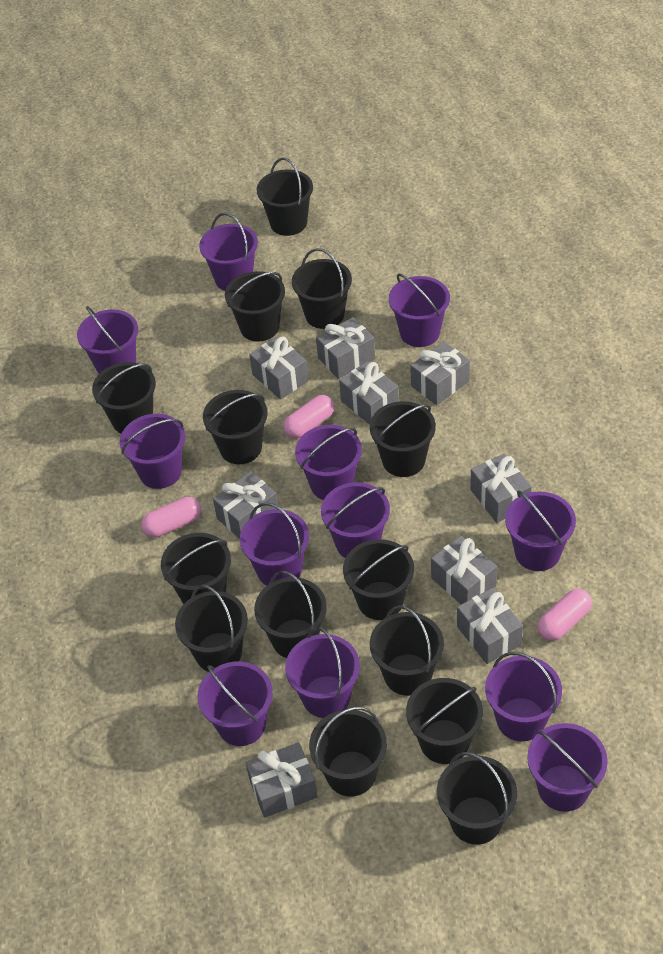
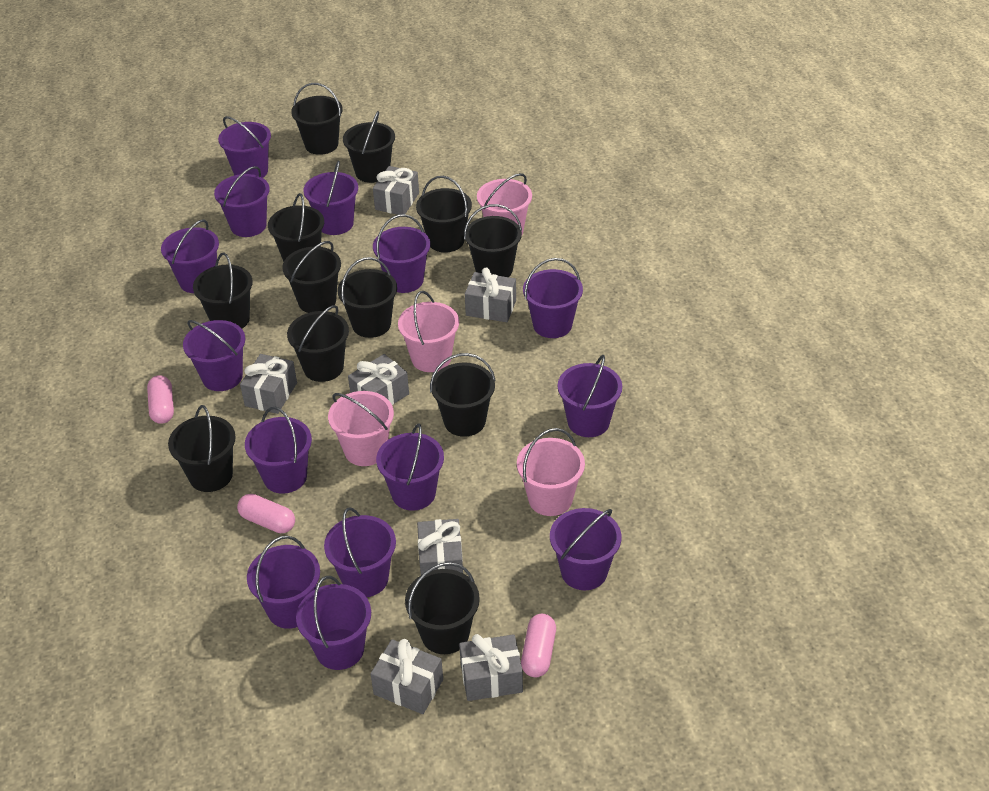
black bucket: 14 -> 12
grey gift: 9 -> 7
pink bucket: 0 -> 4
purple bucket: 12 -> 14

